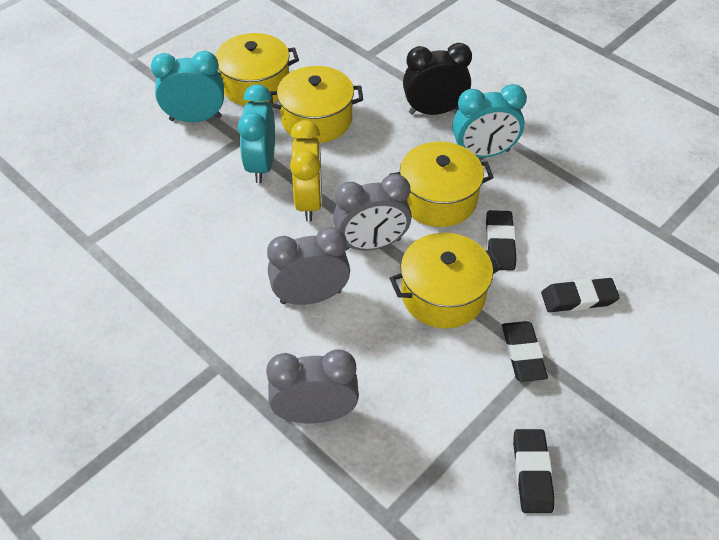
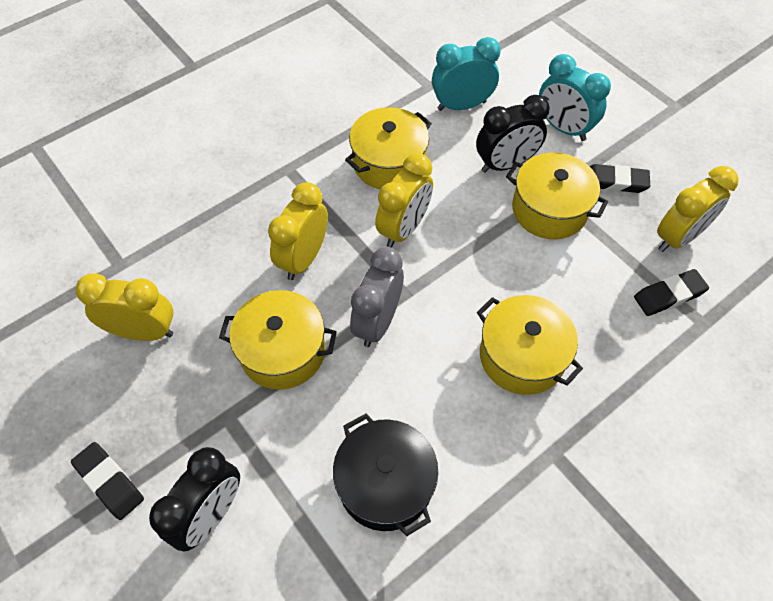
black clock: 1 -> 2
black eraser: 4 -> 3
black pot: 0 -> 1
grey clock: 3 -> 1
turquoise clock: 3 -> 2
yellow clock: 1 -> 4

